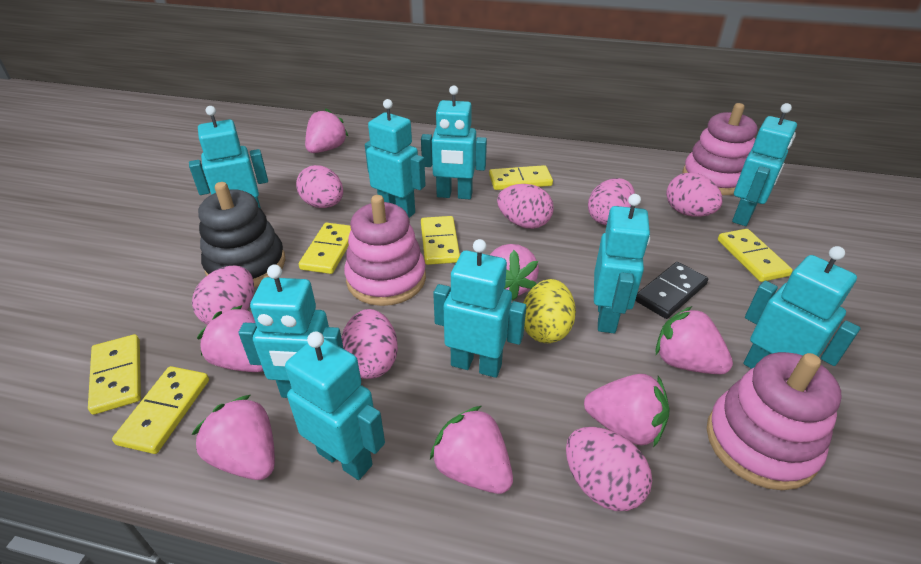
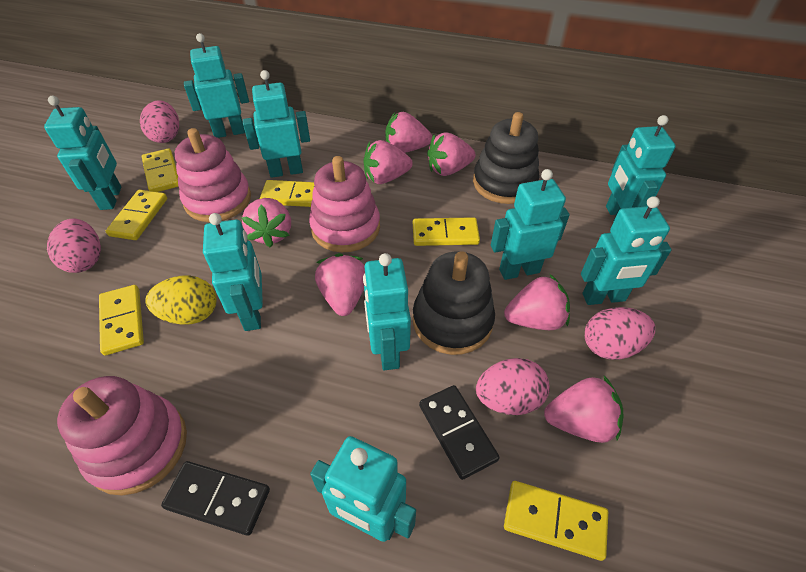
black domino: 1 -> 2
black stacking toy: 1 -> 2
pink egg: 7 -> 4

